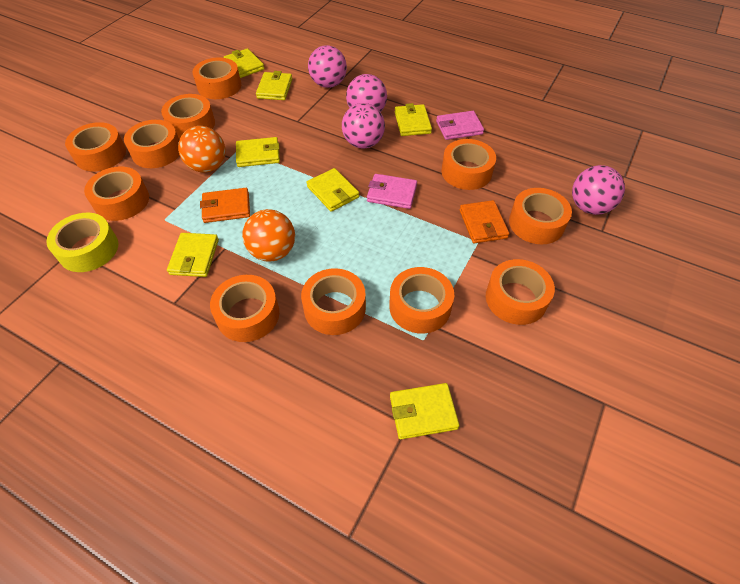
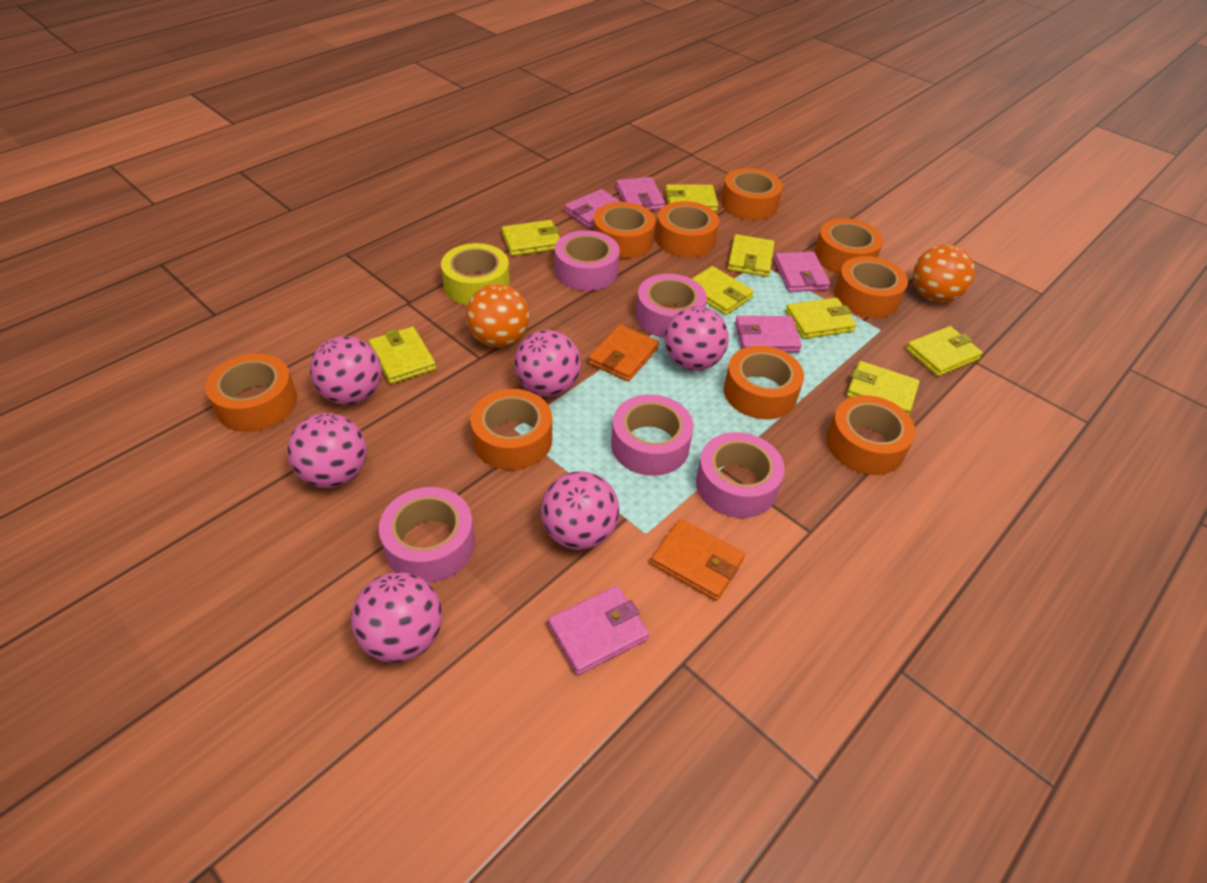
orange tape: 11 -> 9
pink ball: 4 -> 6
pink tape: 0 -> 5
pink wallet: 2 -> 5
yellow wallet: 7 -> 8

